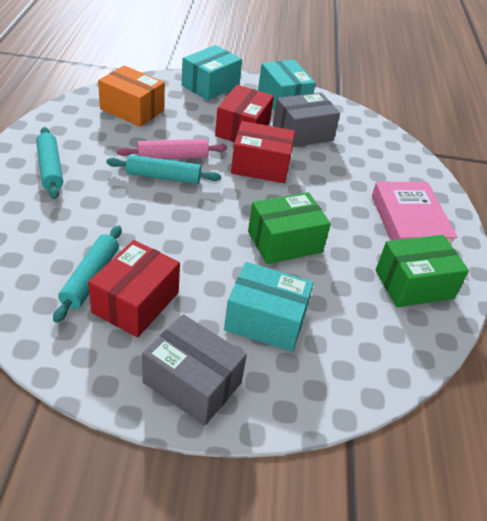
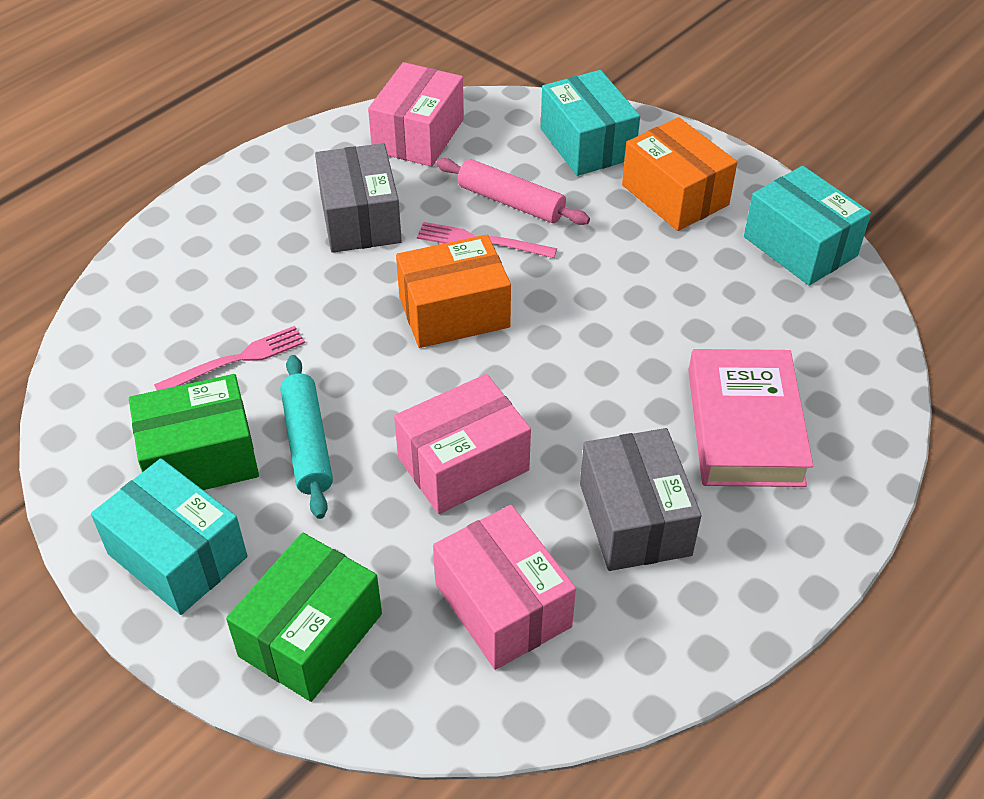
orange box: 1 -> 2
pink box: 0 -> 3
pink fork: 0 -> 2
red box: 3 -> 0
turquoise rolling pin: 3 -> 1

